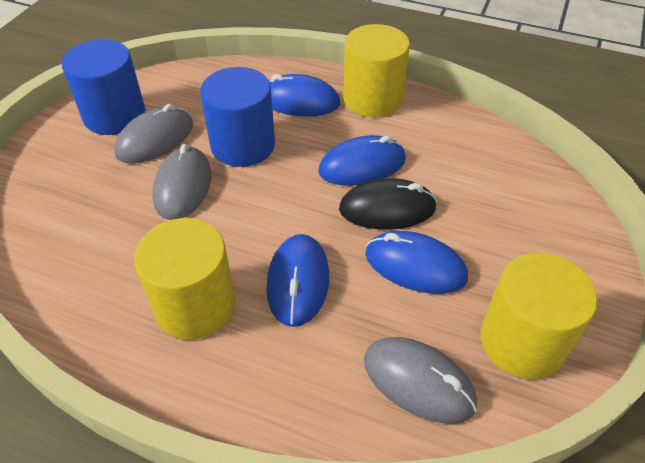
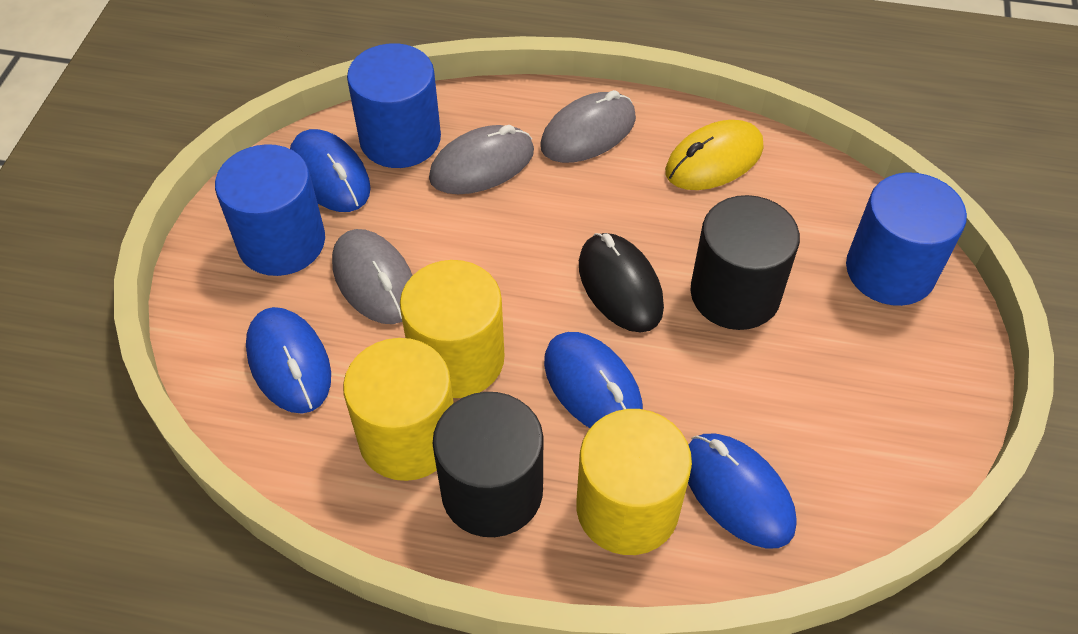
black cylinder: 0 -> 2
blue cylinder: 2 -> 3
yellow mouse: 0 -> 1

